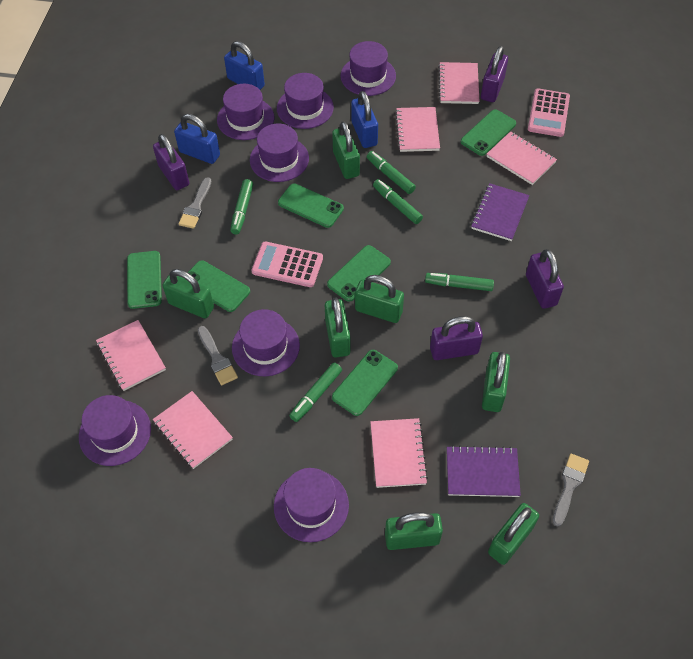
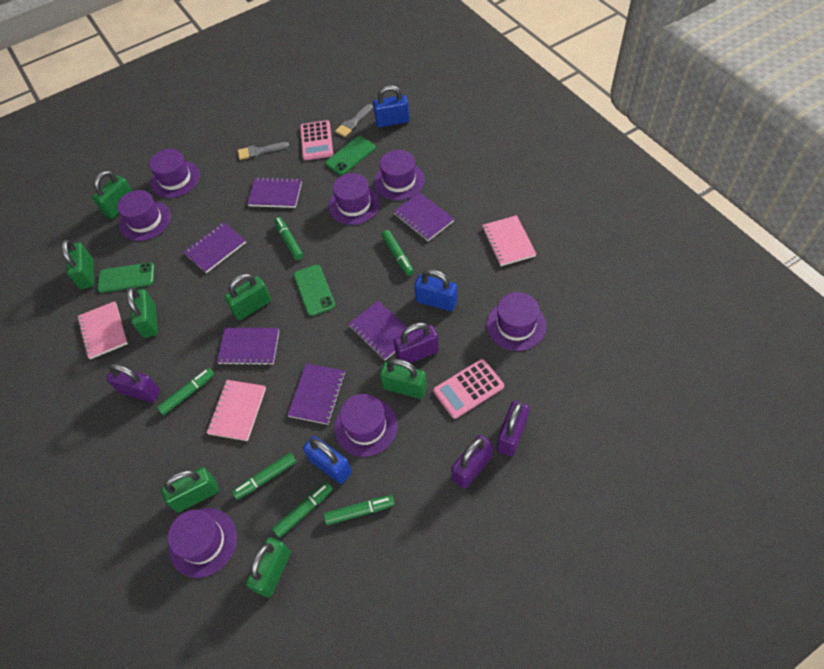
green marker: 5 -> 6
green phone: 6 -> 3
grey brush: 3 -> 2
pink notebook: 6 -> 3
purple notebook: 2 -> 6

